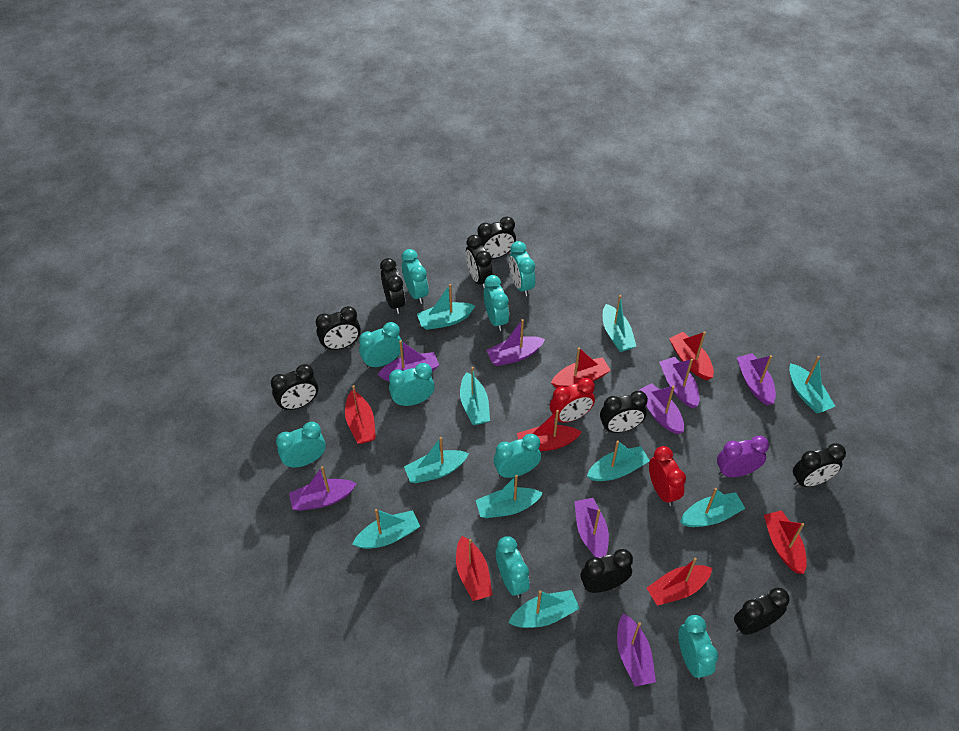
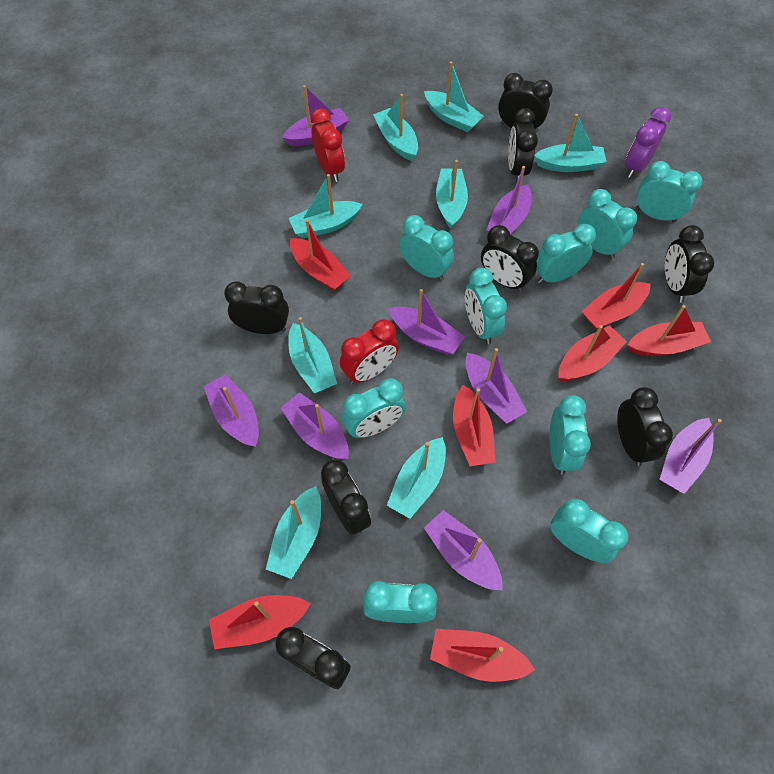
black clock: 9 -> 8
turquoise boat: 10 -> 8

